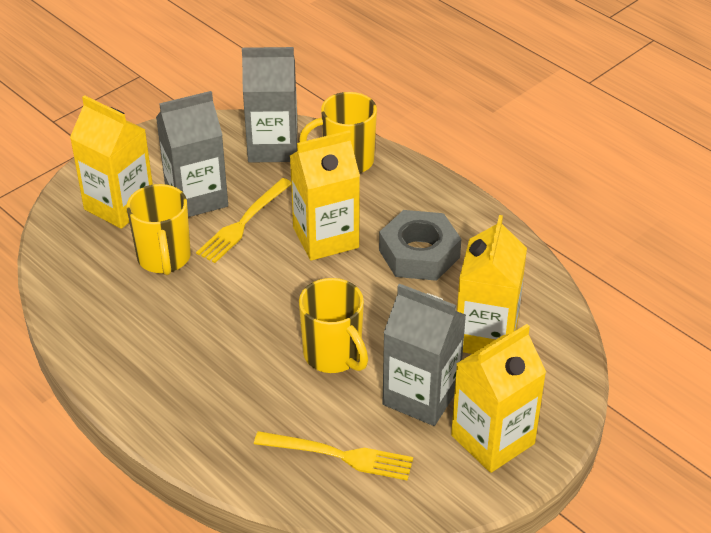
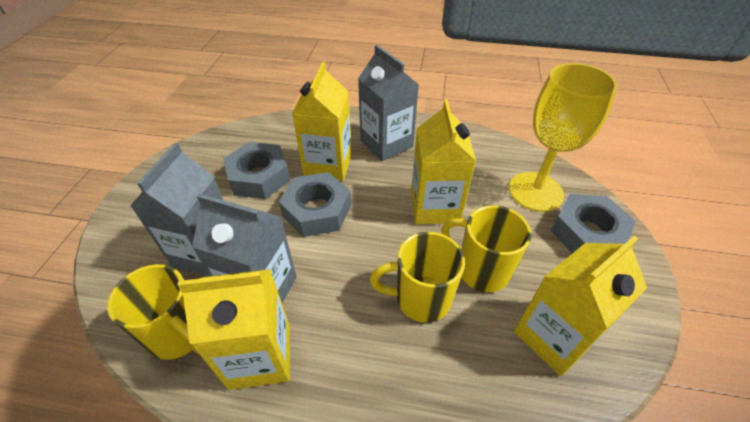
grey nut: 1 -> 3
yellow fork: 2 -> 0
yellow goblet: 0 -> 1

